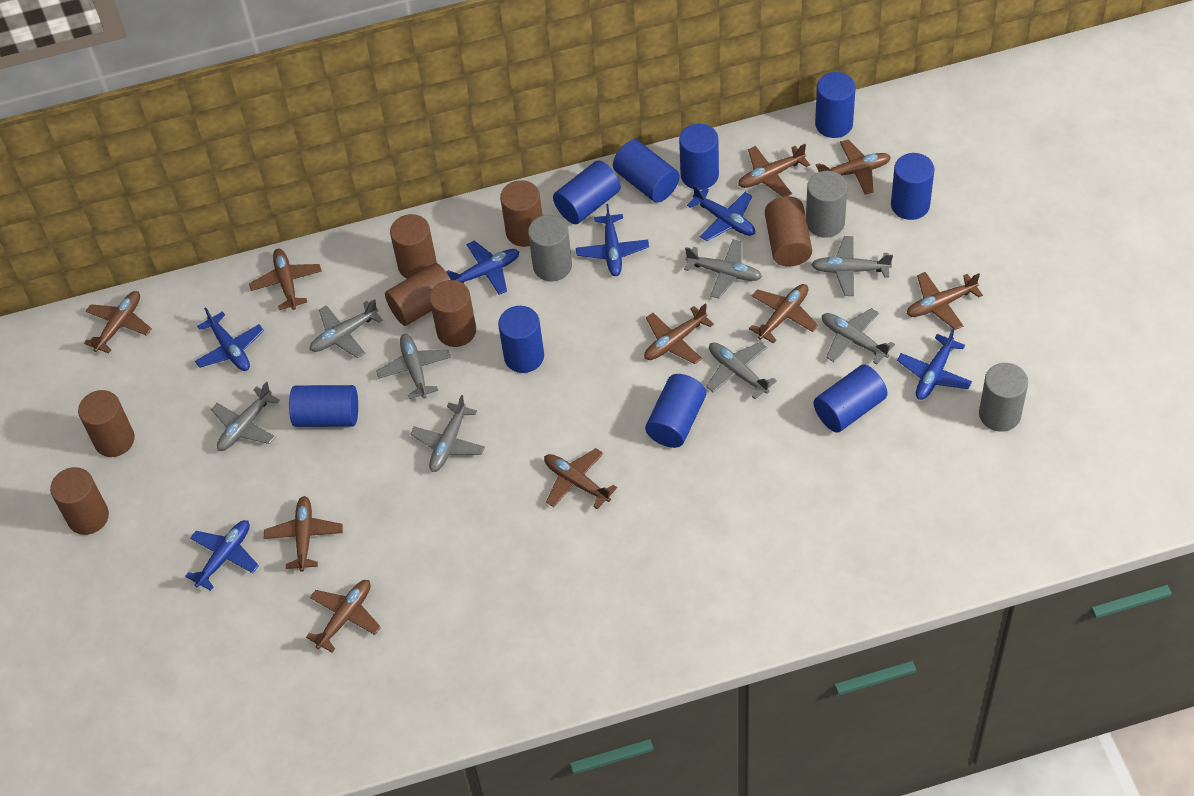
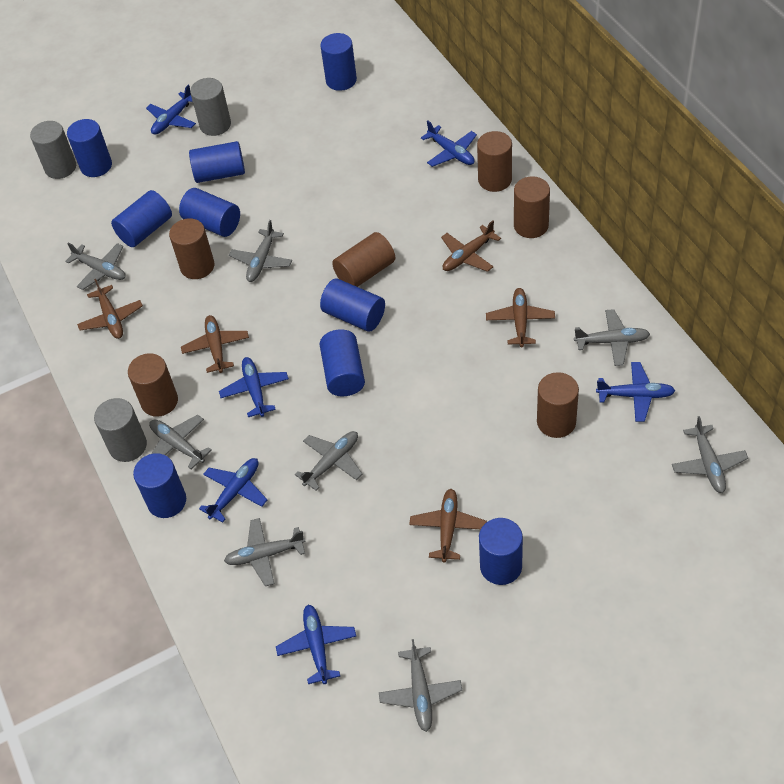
brown cylinder: 7 -> 6
brown plane: 10 -> 5

